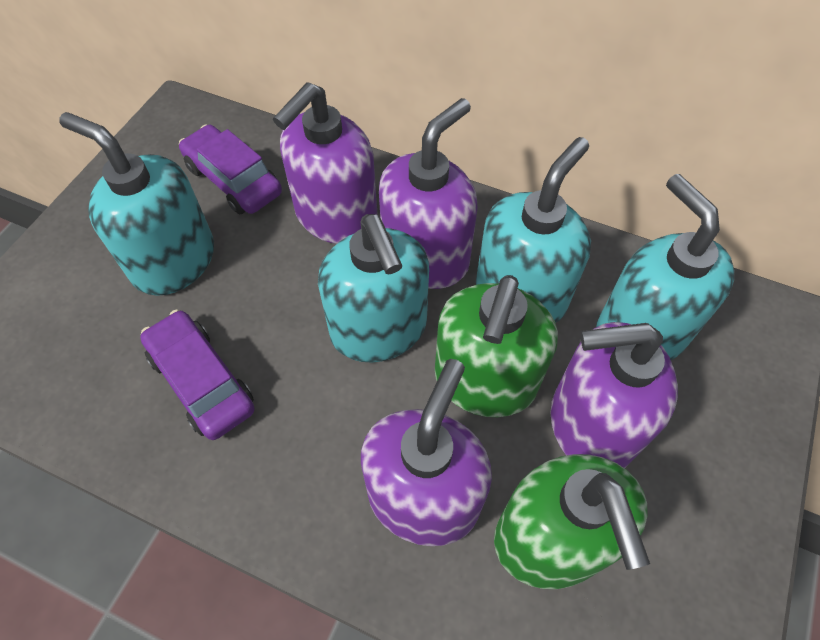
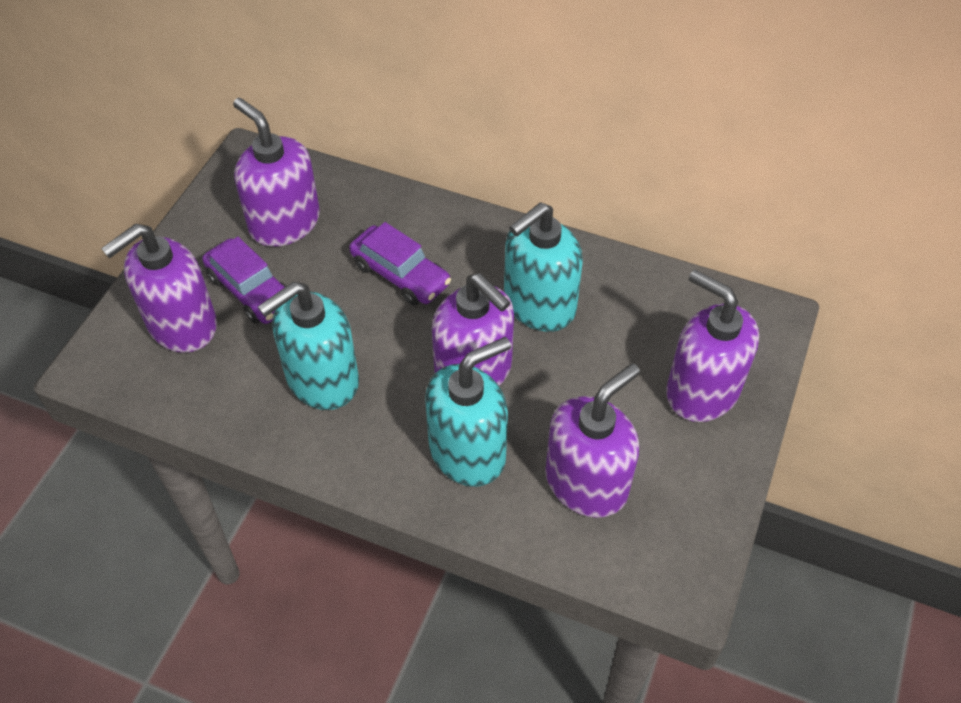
green soap dispenser: 2 -> 0
purple soap dispenser: 4 -> 5
turquoise soap dispenser: 4 -> 3

